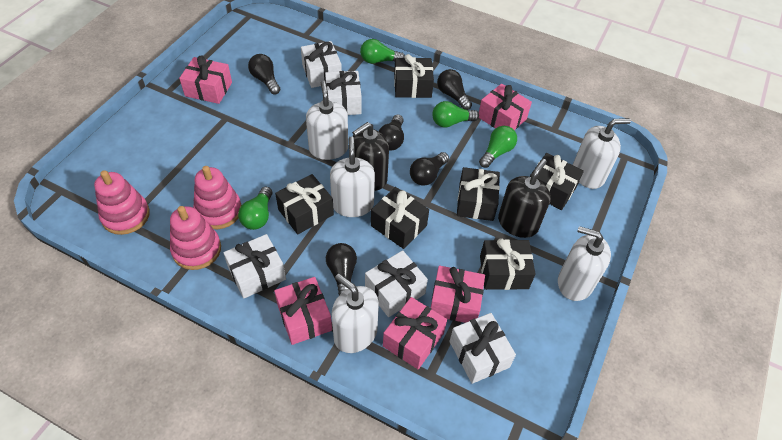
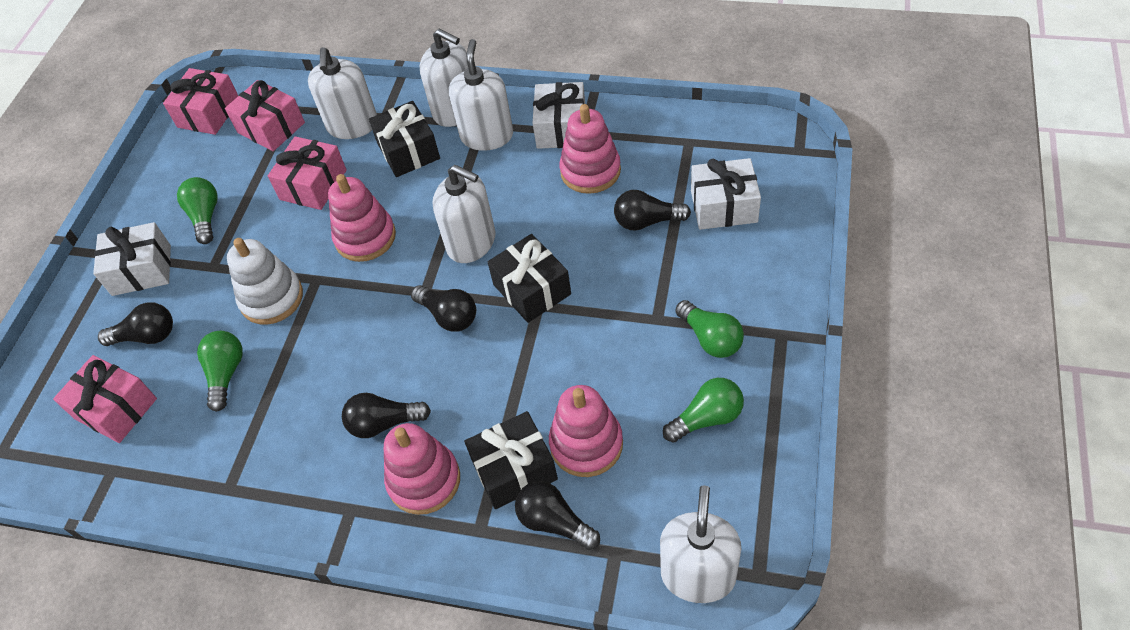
black gift: 6 -> 3
black soap dispenser: 2 -> 0
pink gift: 5 -> 4
pink stacking toy: 3 -> 4
white gift: 5 -> 3
white stacking toy: 0 -> 1

